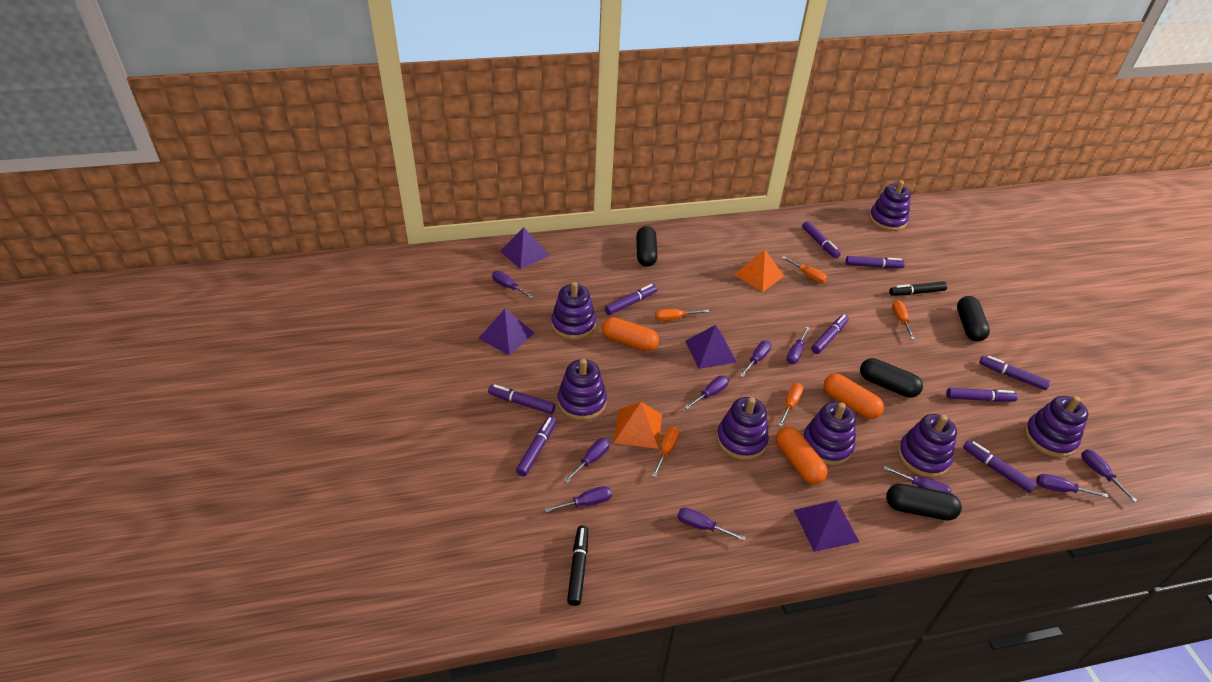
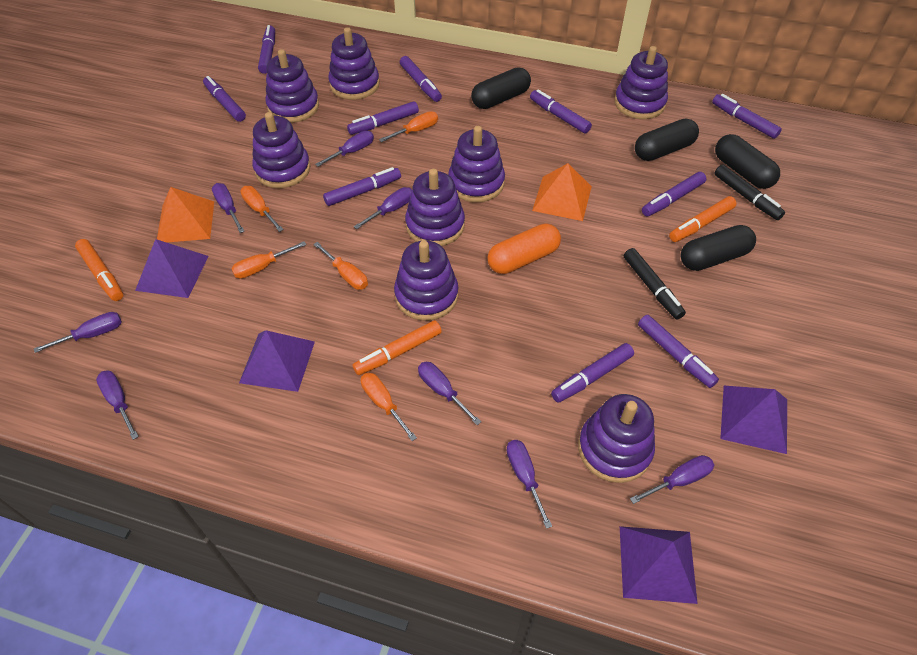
orange capsule: 3 -> 1
orange marker: 0 -> 3
purple marker: 9 -> 10
purple screwdriver: 10 -> 8
purple stacking toy: 7 -> 8

